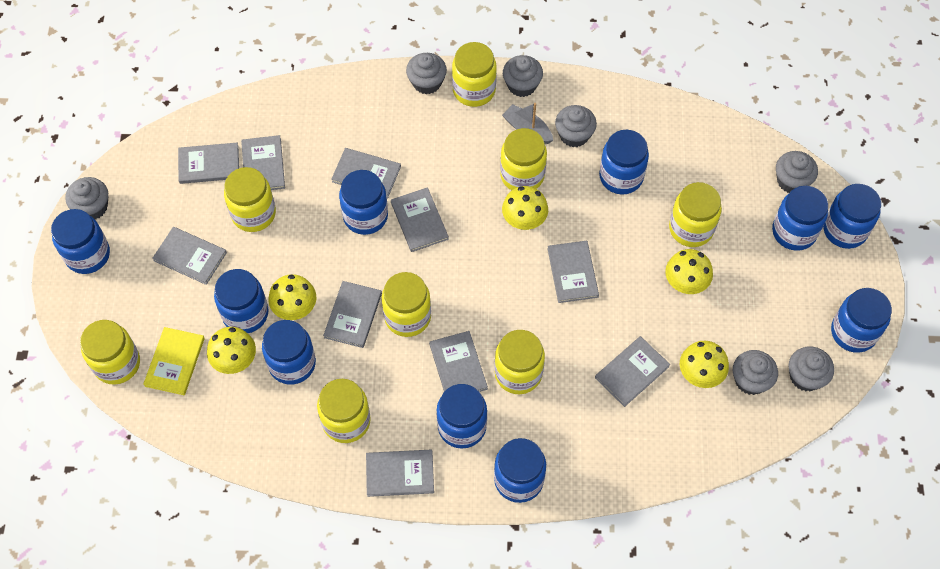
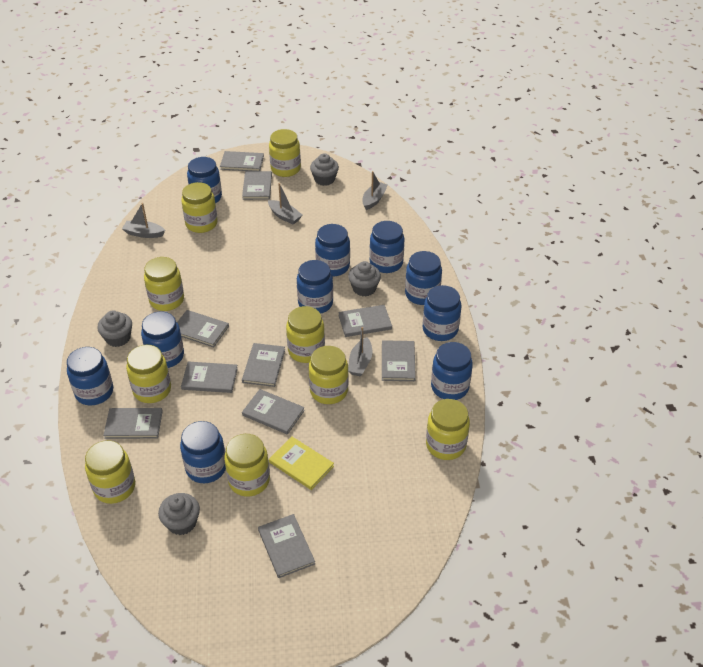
grey boat: 1 -> 4
grey cupcake: 7 -> 4
yellow jar: 8 -> 9
yellow mushroom: 5 -> 0

